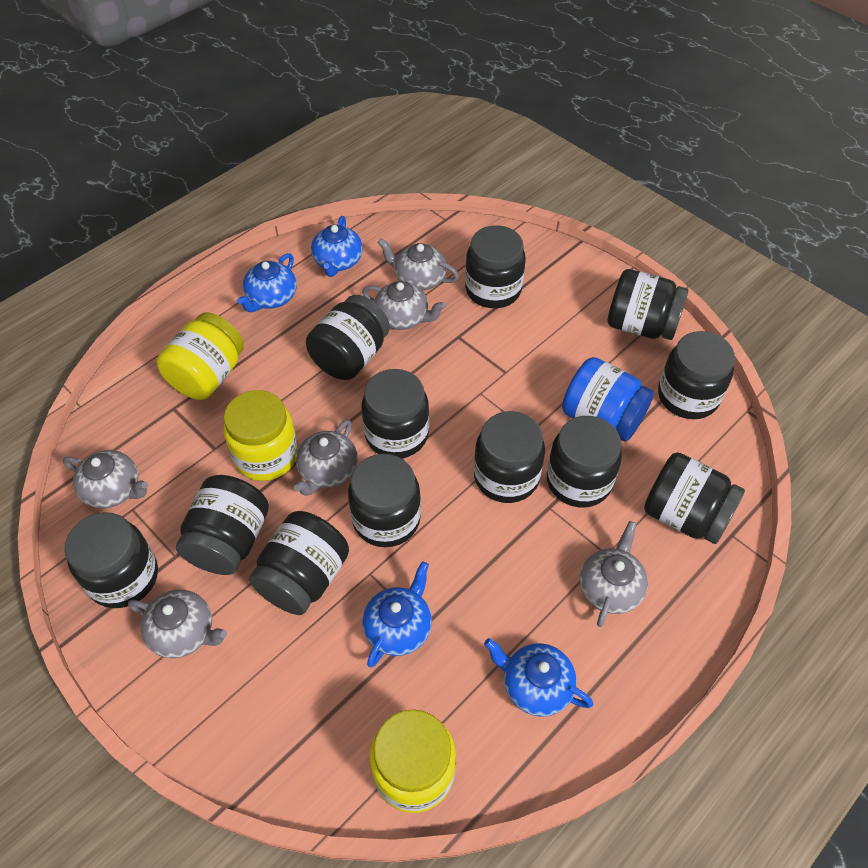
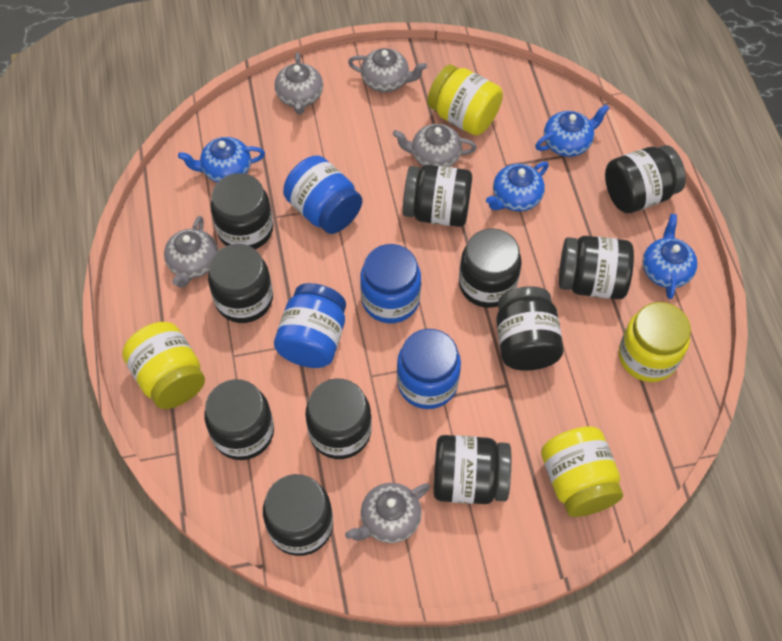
black jar: 12 -> 11
blue jar: 1 -> 4
grey teapot: 6 -> 5
yellow jar: 3 -> 4

